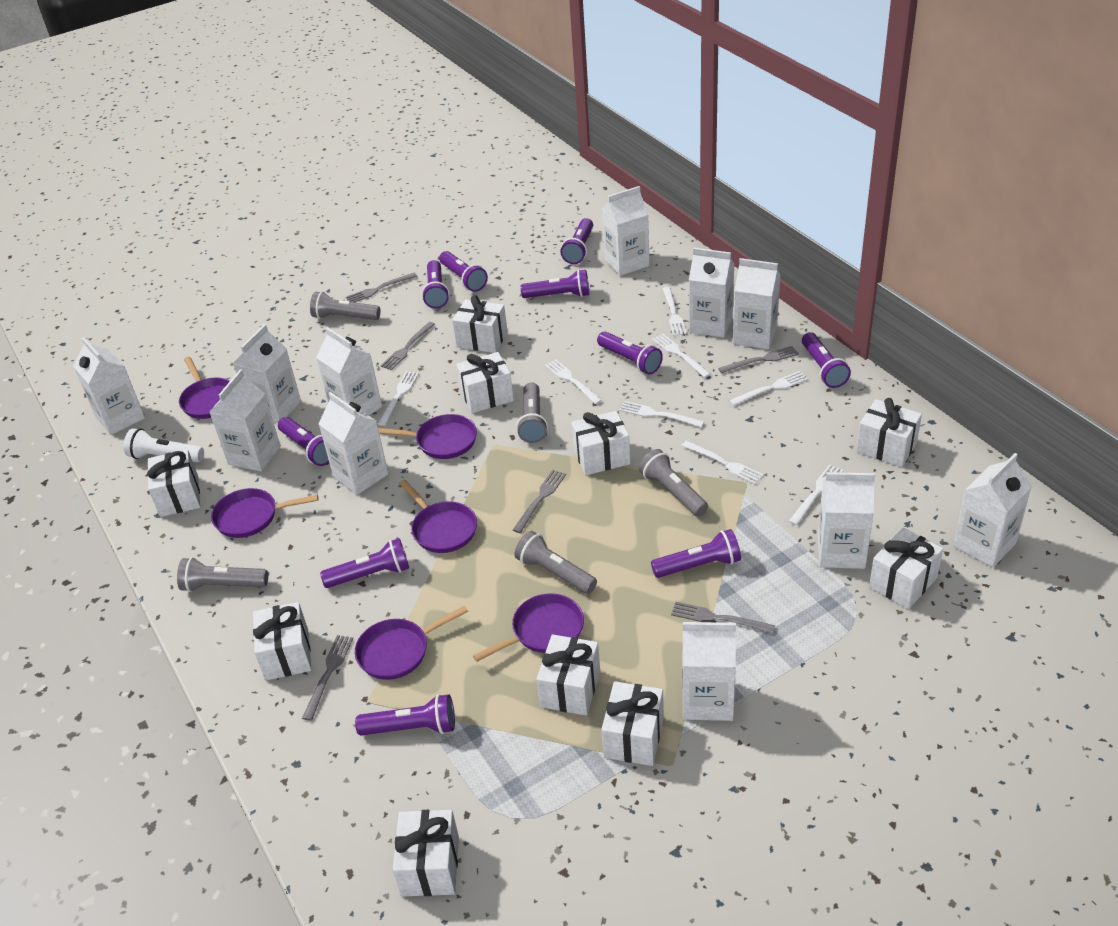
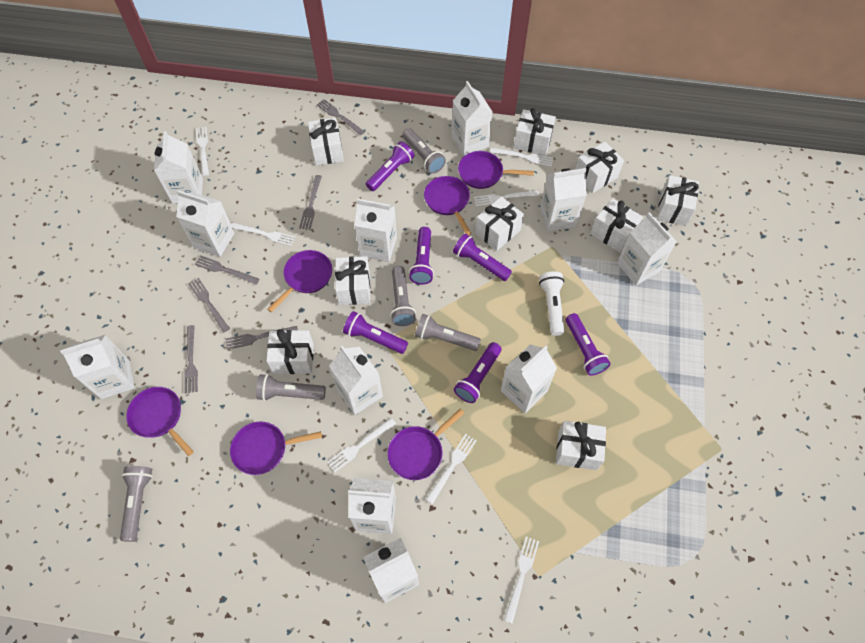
purple flashlight: 10 -> 6
white fork: 8 -> 7
white gift: 10 -> 9

